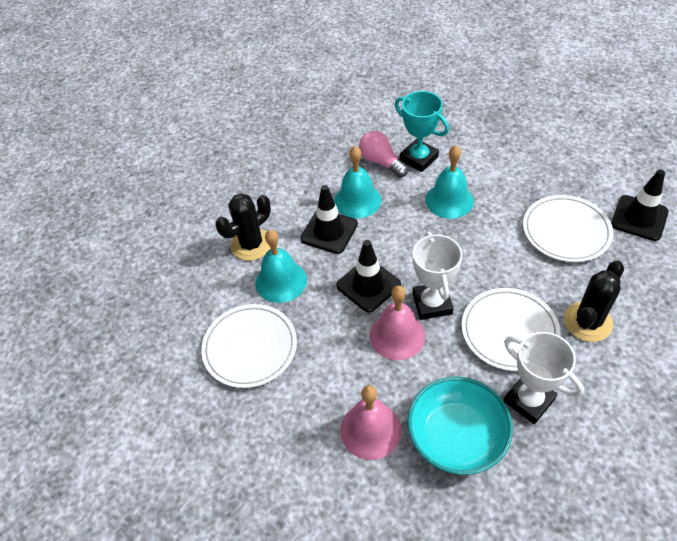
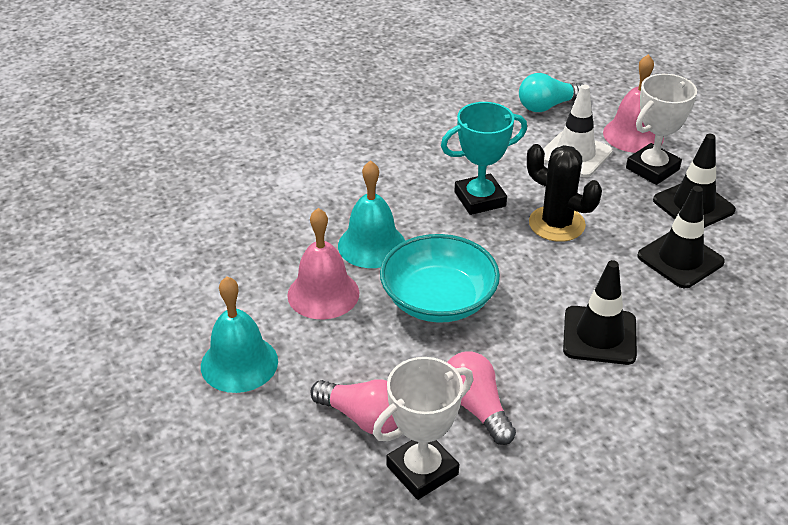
black cactus: 2 -> 1
pink light bulb: 1 -> 2
turquoise bell: 3 -> 2
turquoise light bulb: 0 -> 1
white plate: 3 -> 0
white traffic cone: 0 -> 1

